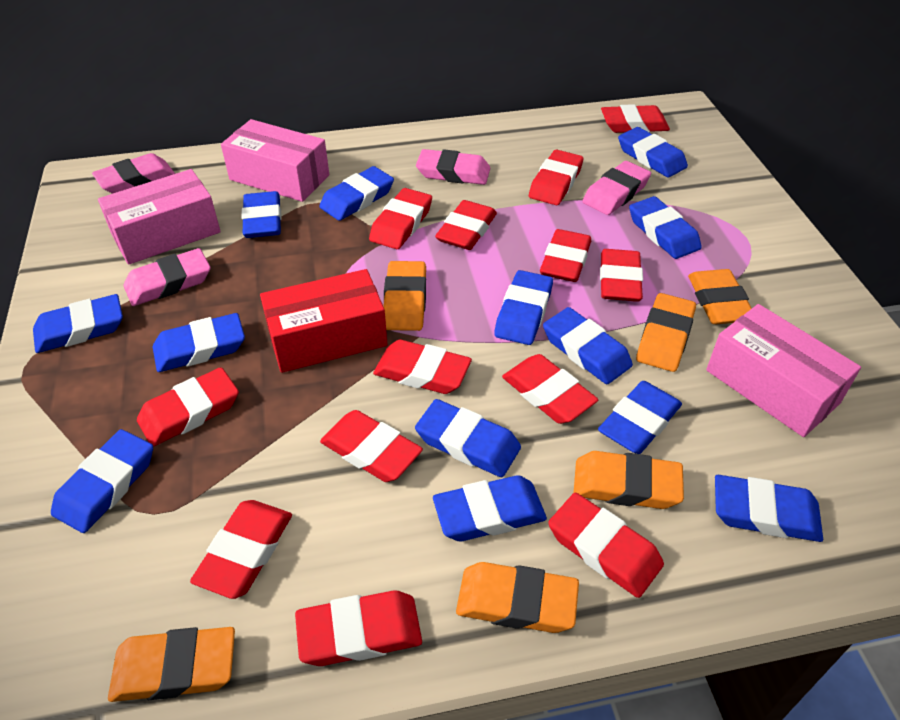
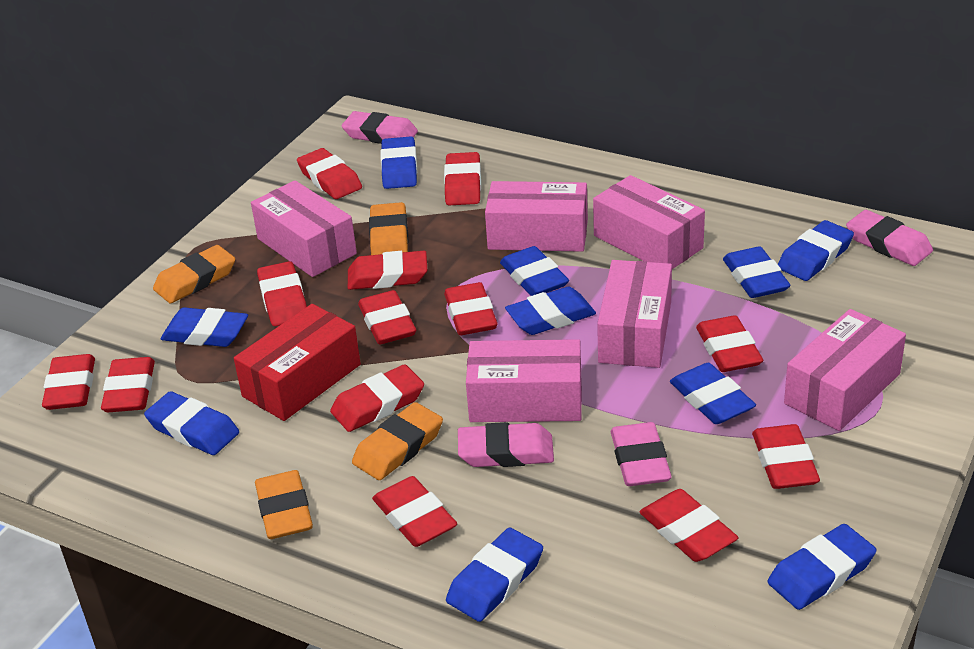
blue eraser: 13 -> 10
orange eraser: 6 -> 4
pink box: 3 -> 6

